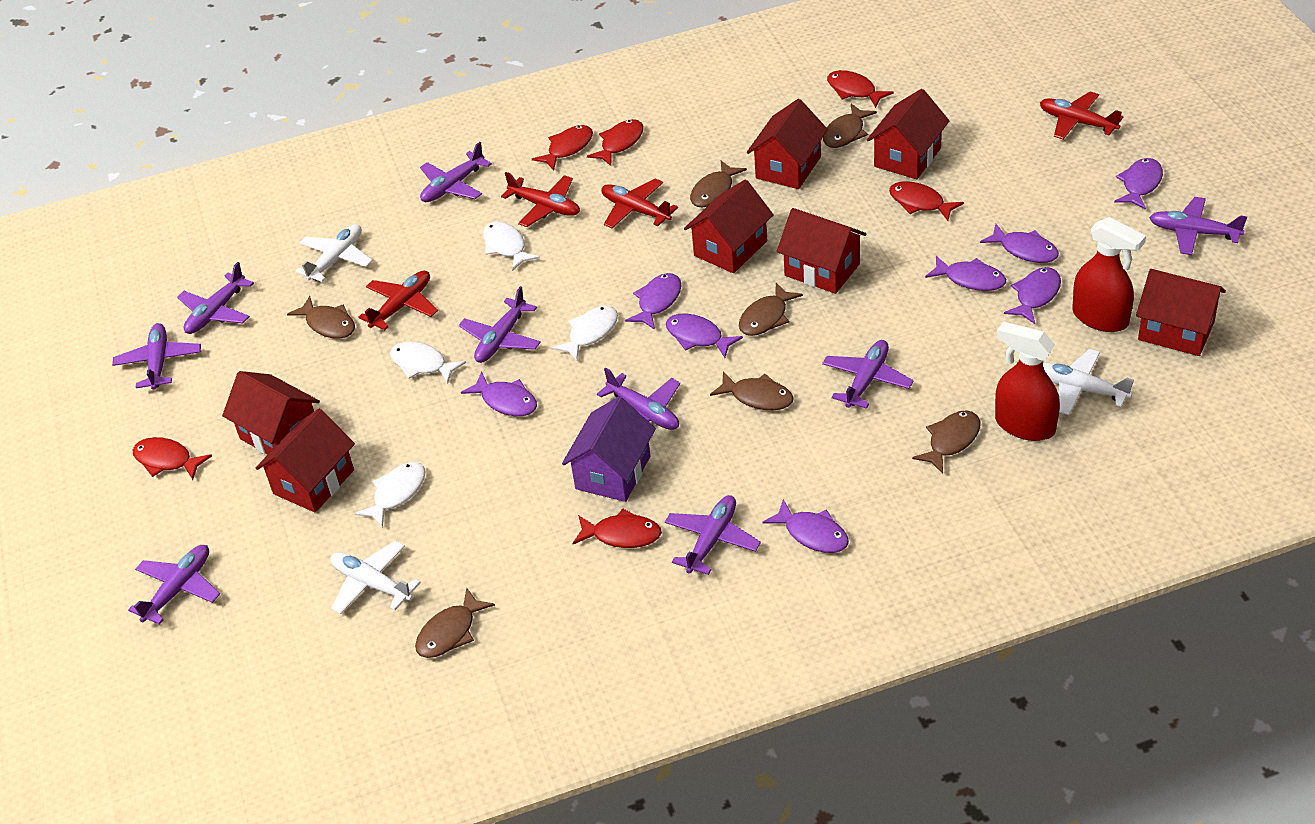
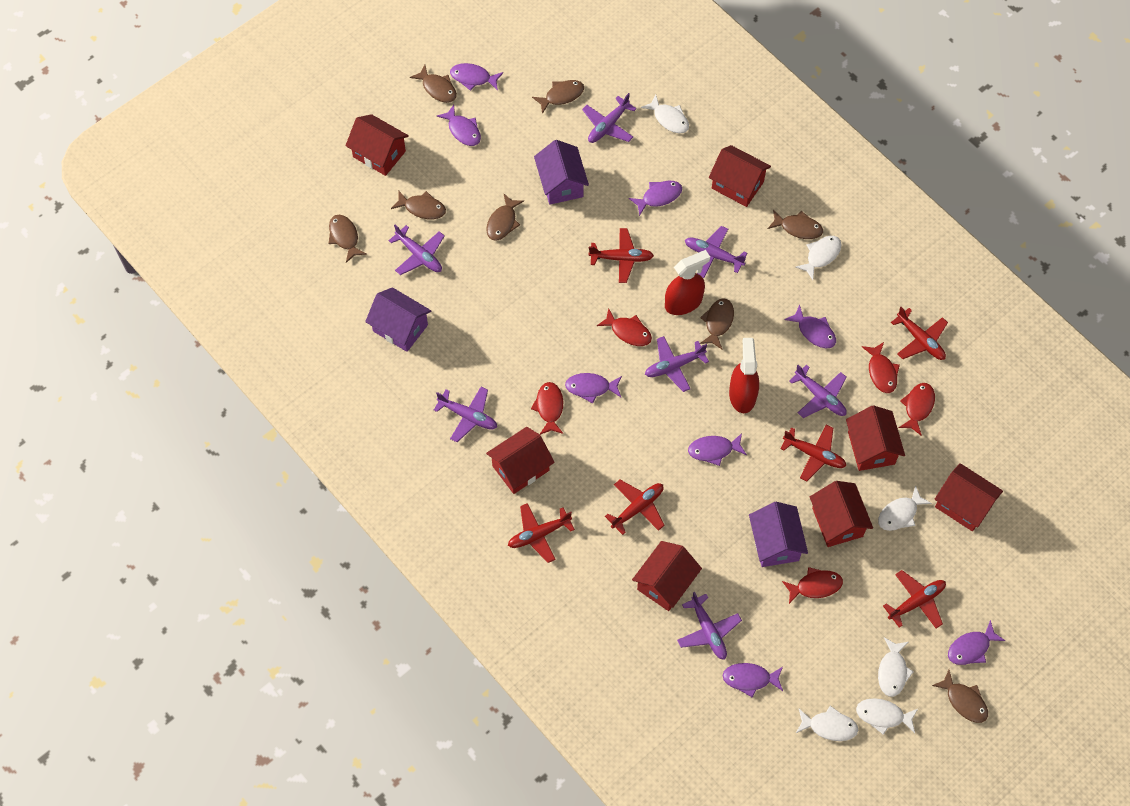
brown fish: 7 -> 8
purple house: 1 -> 3
purple plane: 9 -> 7
red fish: 6 -> 5
red plane: 4 -> 6
white fish: 4 -> 6
white plane: 3 -> 0

